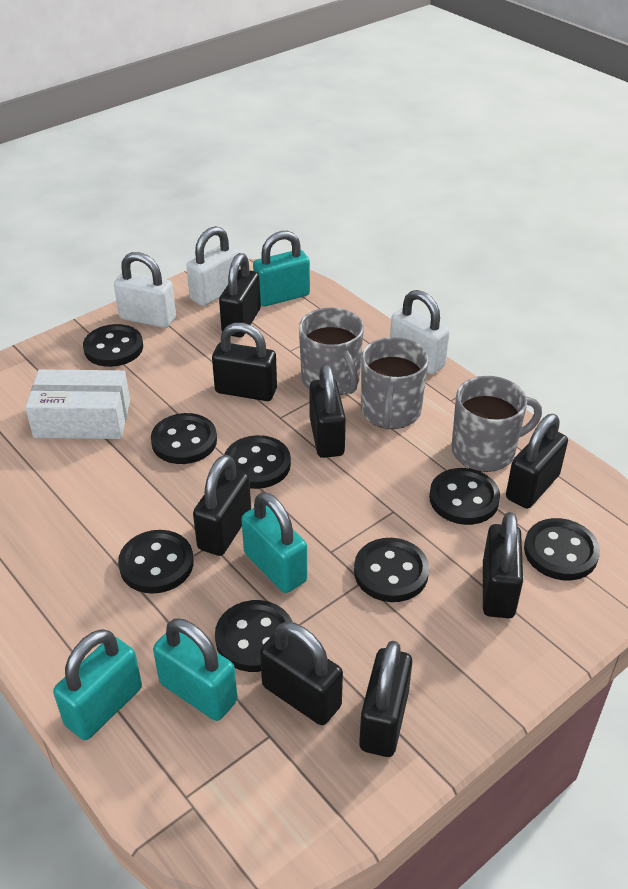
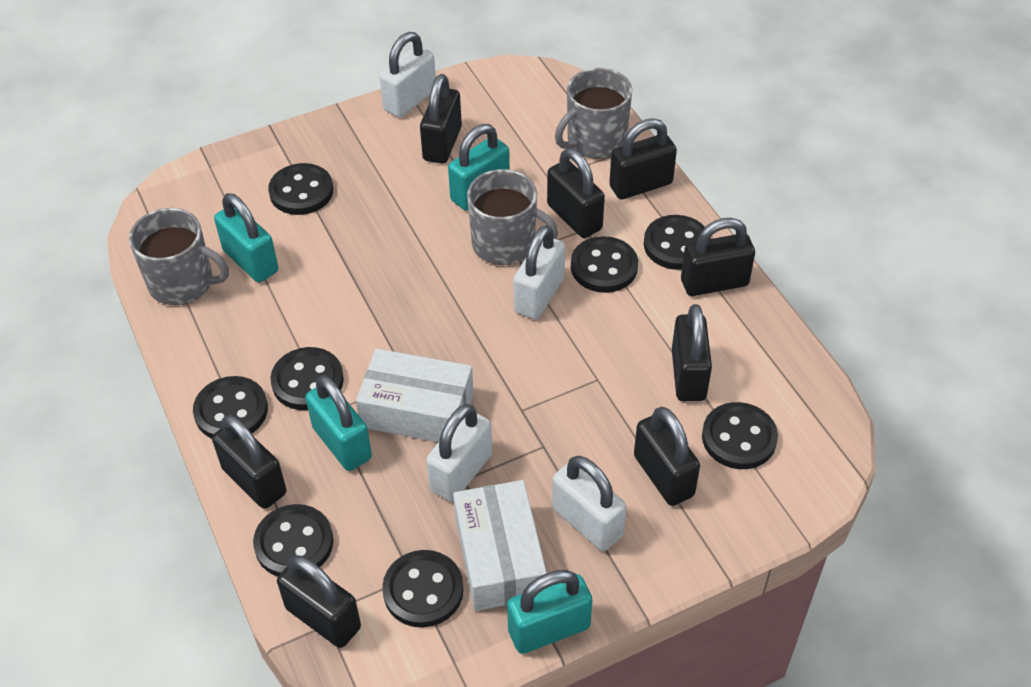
white box: 1 -> 2
white padlock: 3 -> 4

